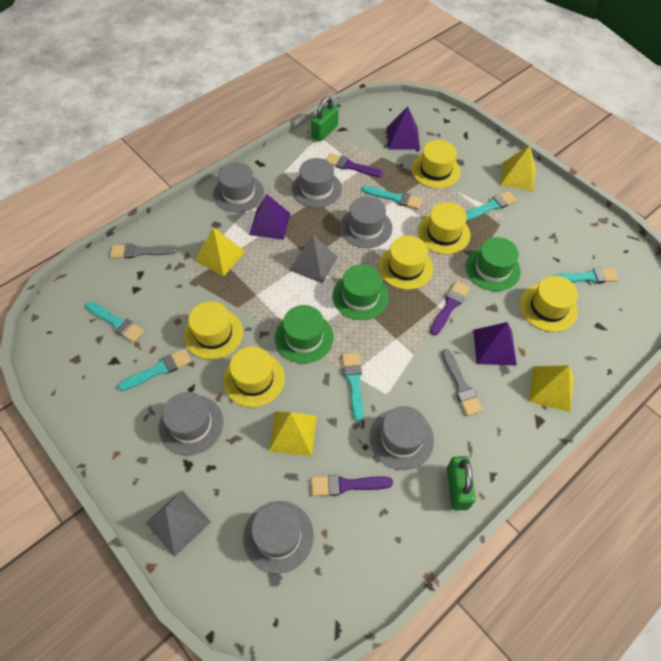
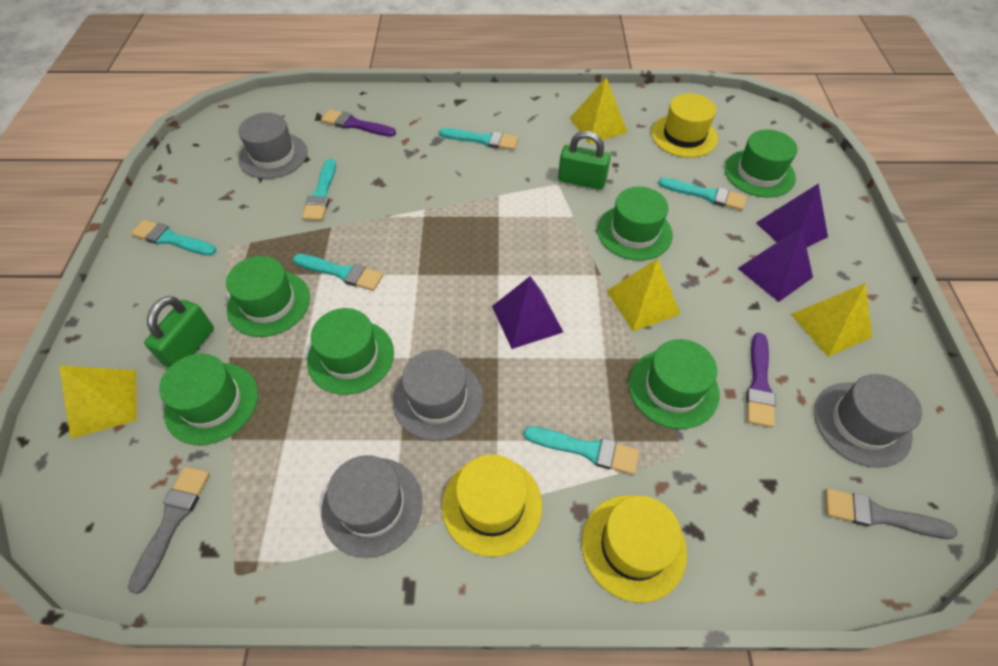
green hat: 3 -> 6
grey hat: 6 -> 4
grey pyramid: 2 -> 0
purple brush: 3 -> 2
yellow hat: 6 -> 3

